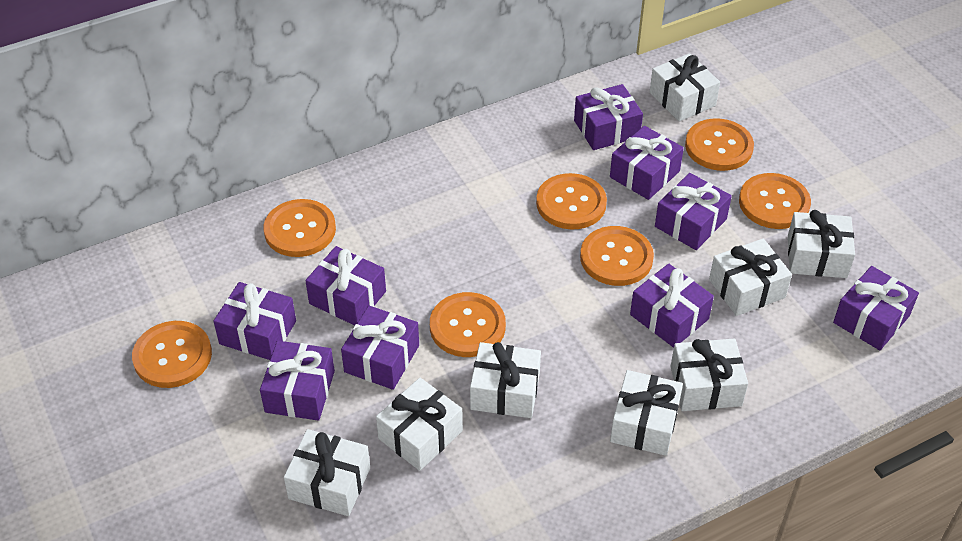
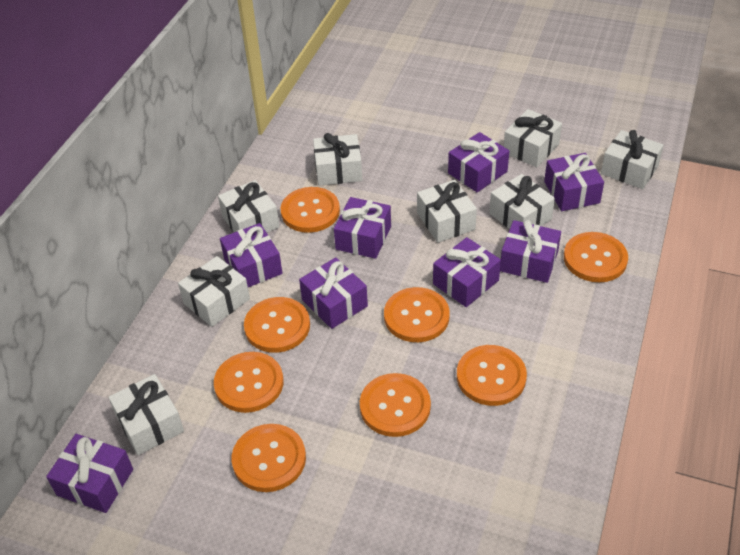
orange button: 7 -> 8
purple gift: 9 -> 8

